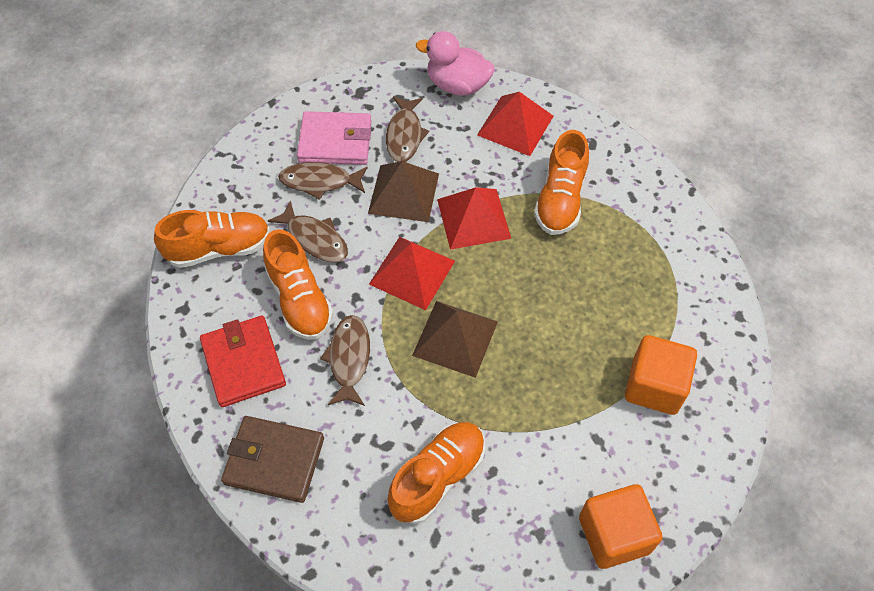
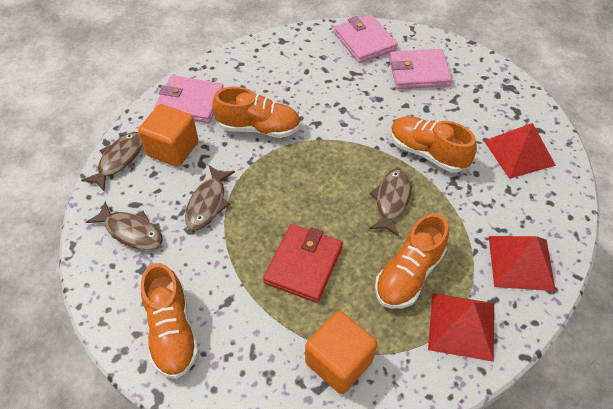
brown pyramid: 2 -> 0
brown wallet: 1 -> 0
pink duck: 1 -> 0
pink wallet: 1 -> 3

